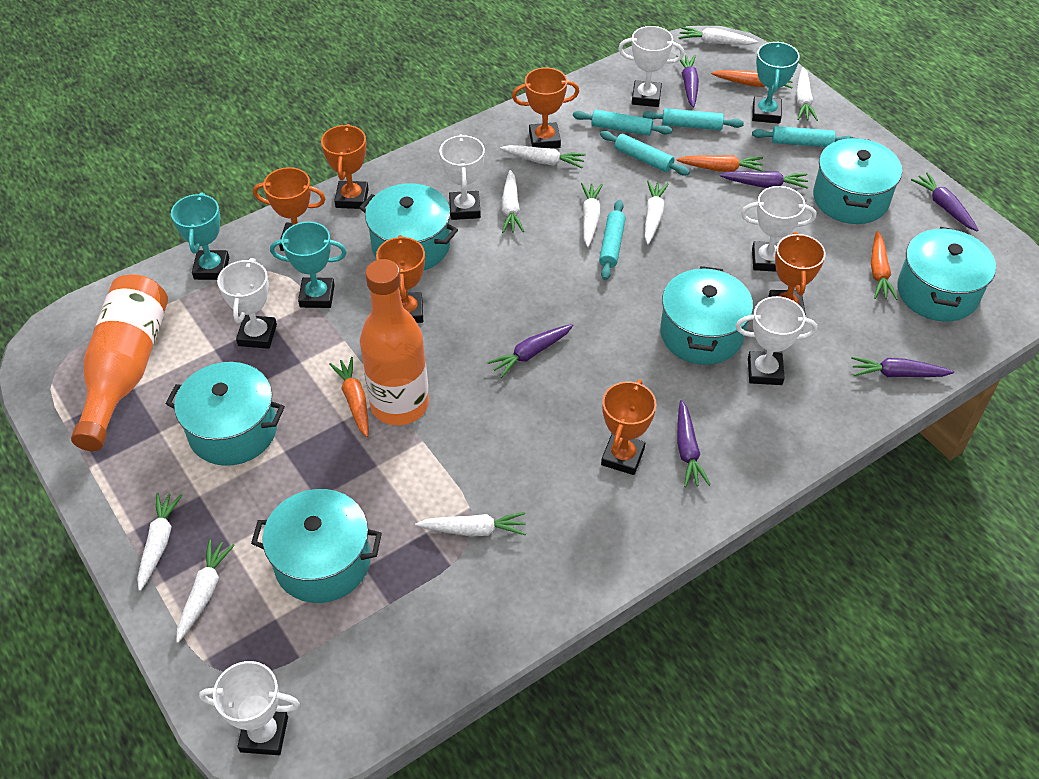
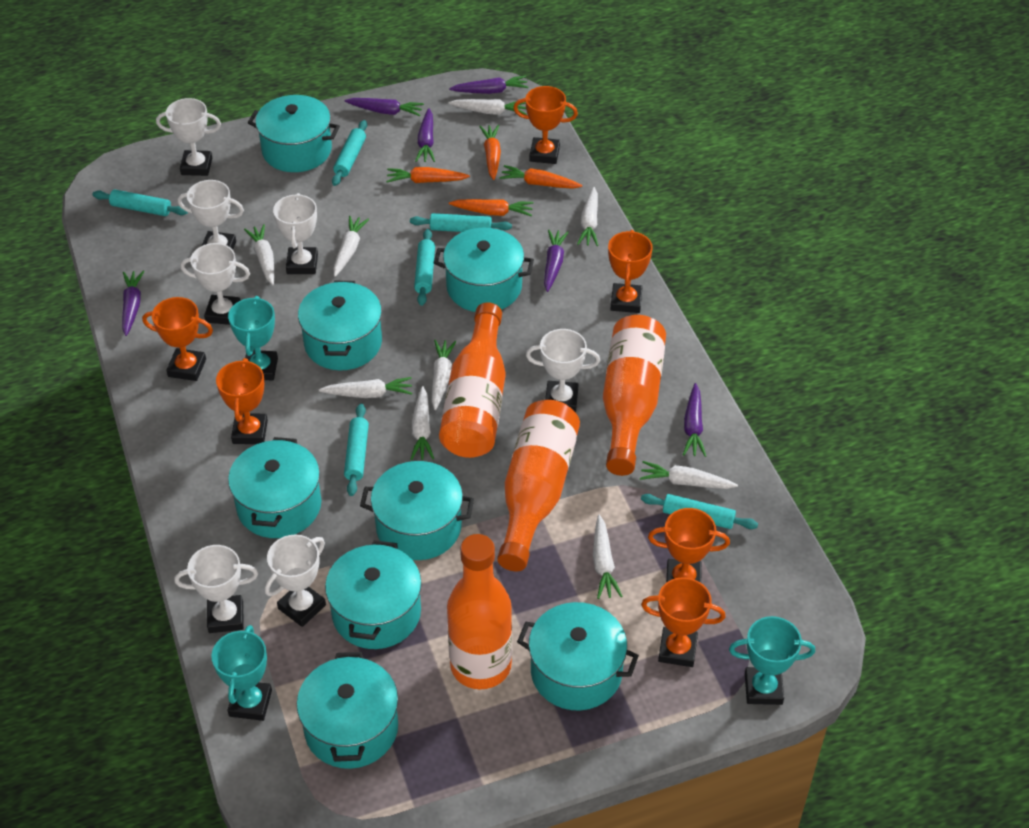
orange bottle: 2 -> 4
turquoise pot: 6 -> 8
turquoise rolling pin: 5 -> 6
white trophy: 6 -> 7

